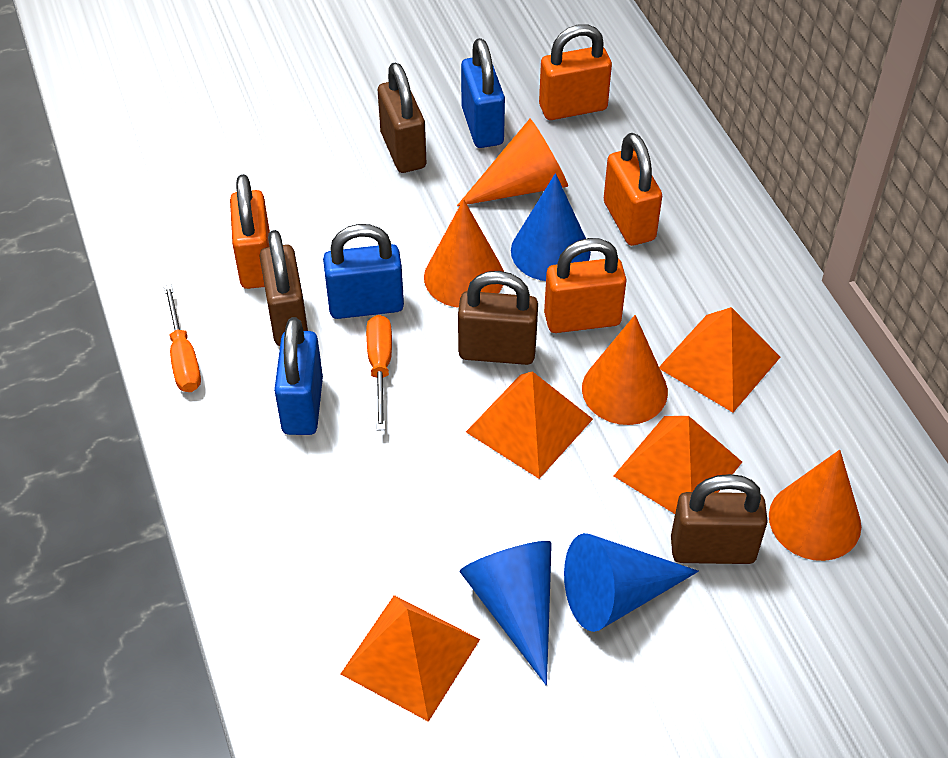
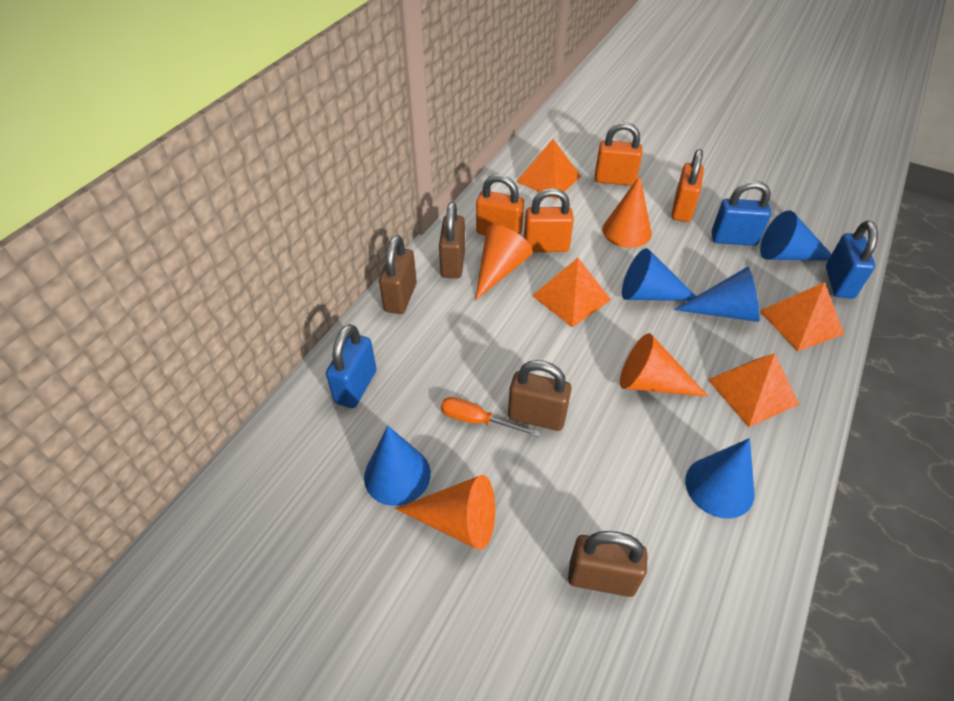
blue cone: 3 -> 5
orange screwdriver: 2 -> 1

